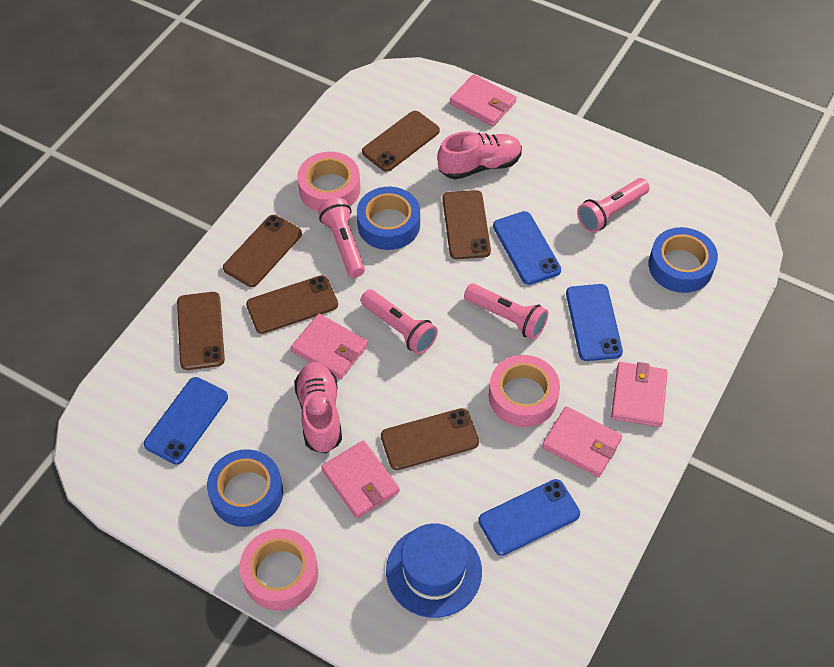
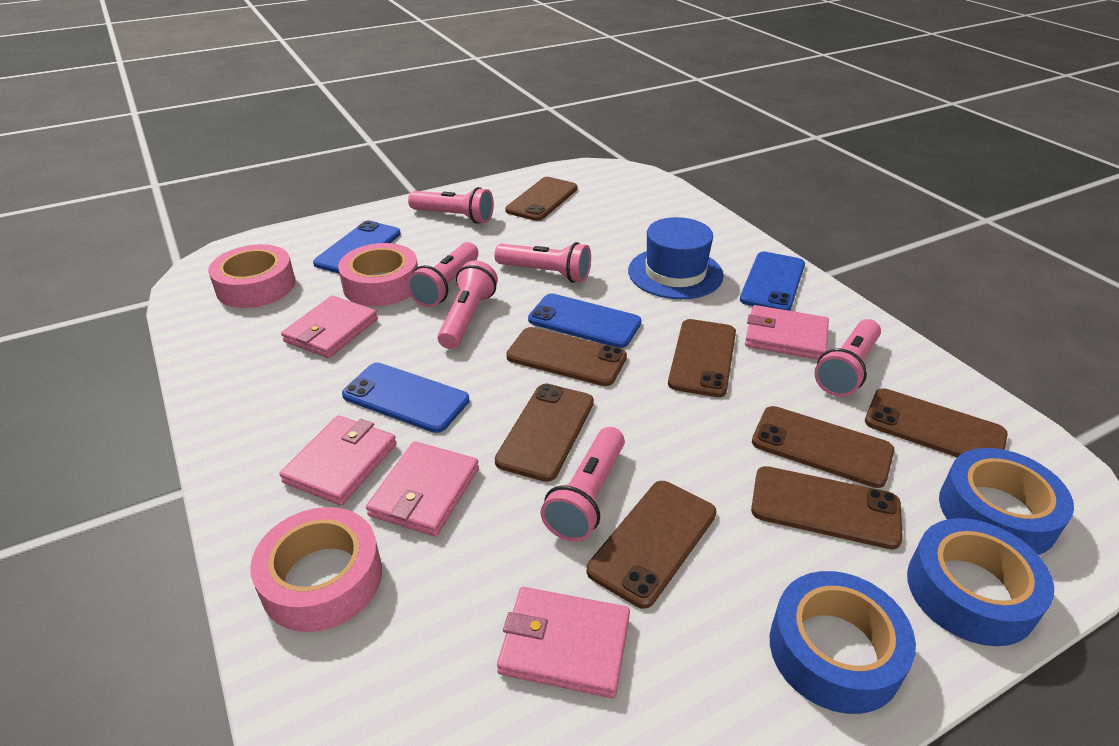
brown phone: 6 -> 8
pink flashlight: 4 -> 6
pink shoe: 2 -> 0

